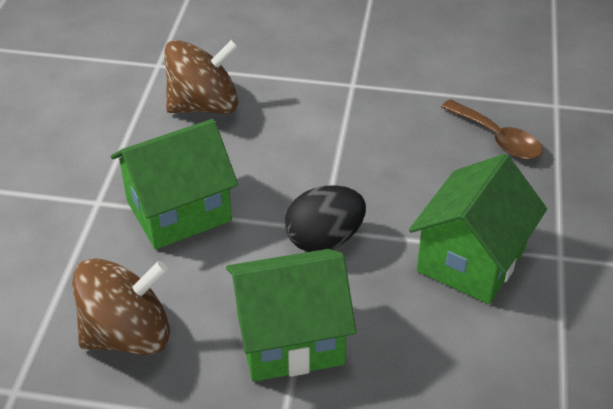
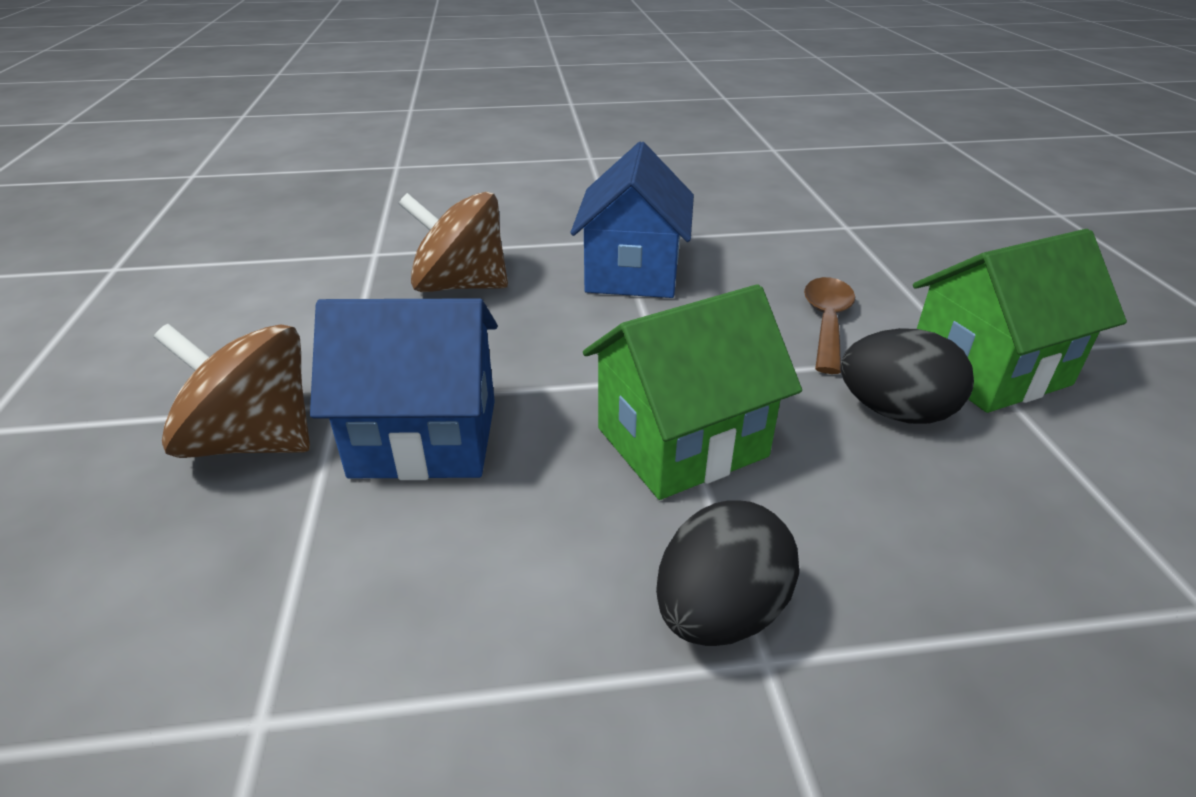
black egg: 1 -> 2
blue house: 0 -> 2
green house: 3 -> 2

